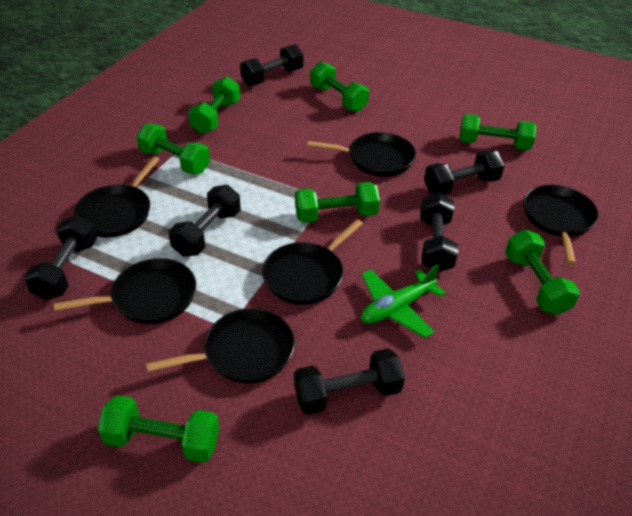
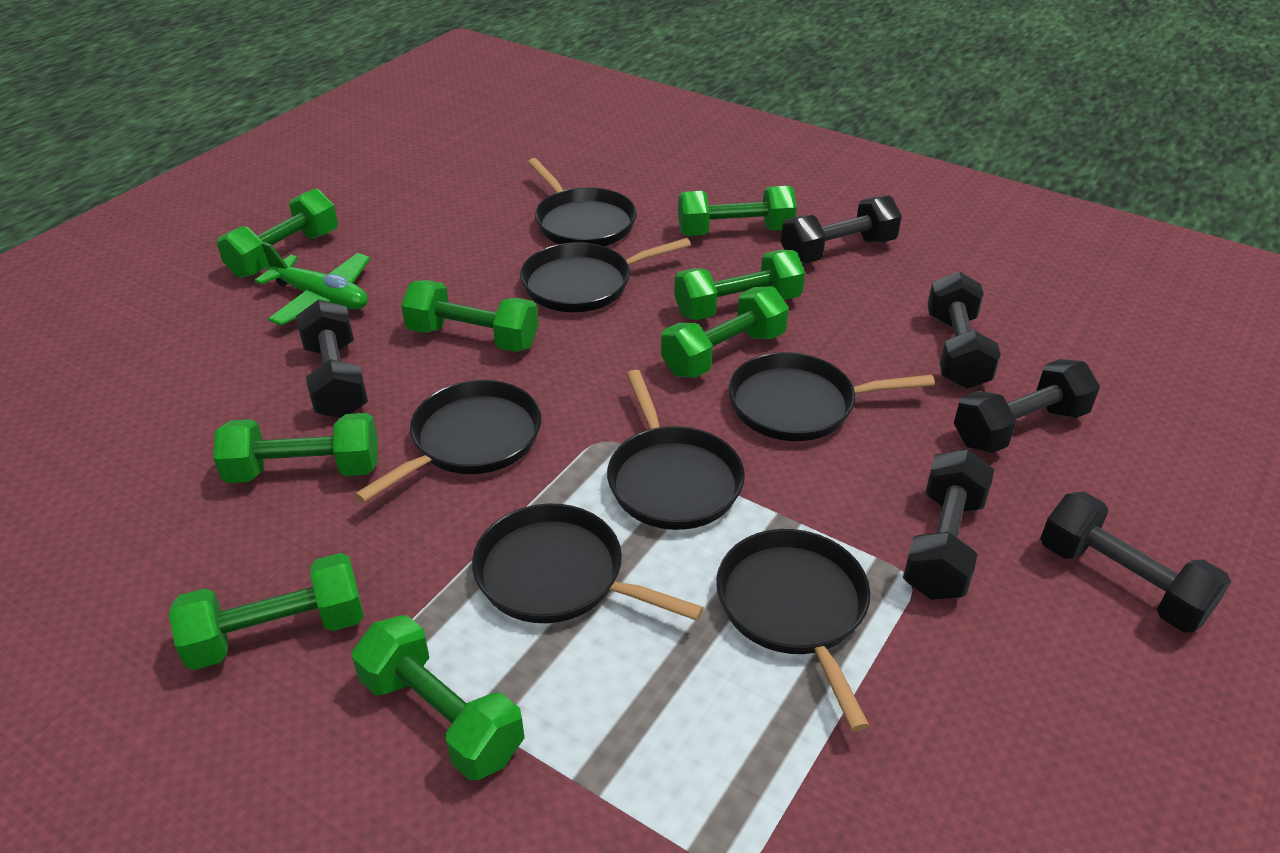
black pan: 6 -> 7
green dumbbell: 7 -> 8

